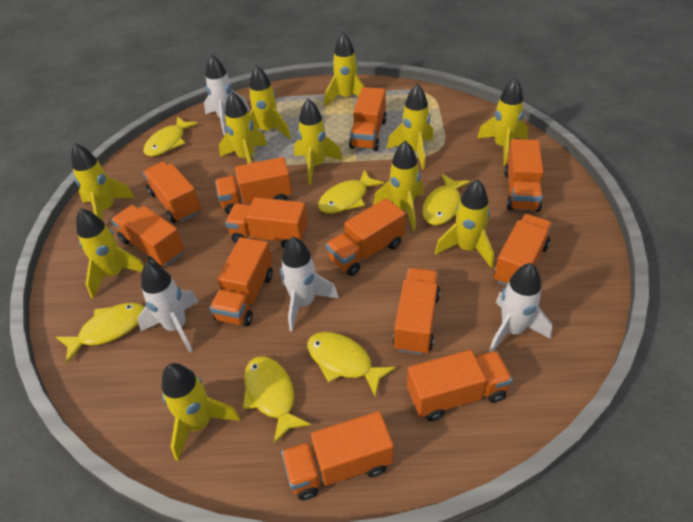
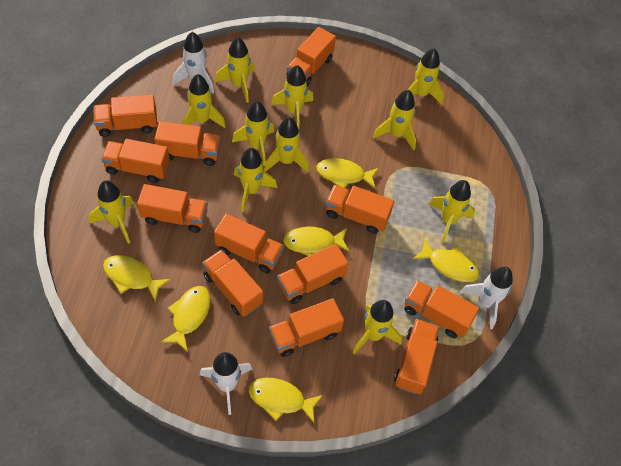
white rocket: 4 -> 3

